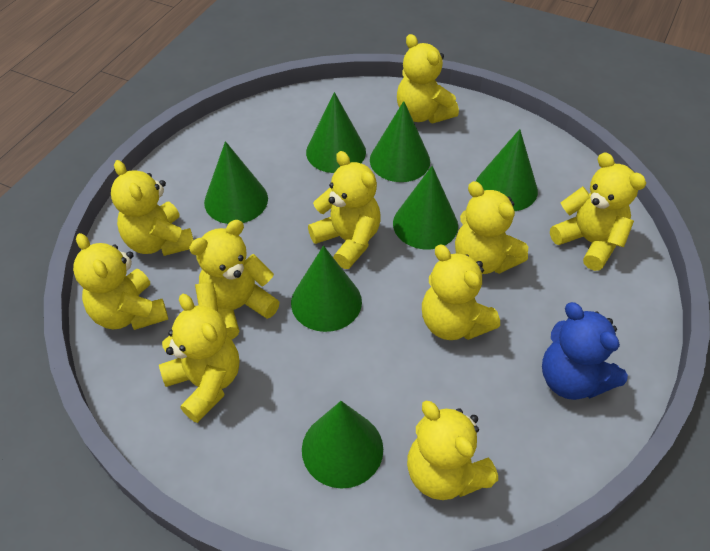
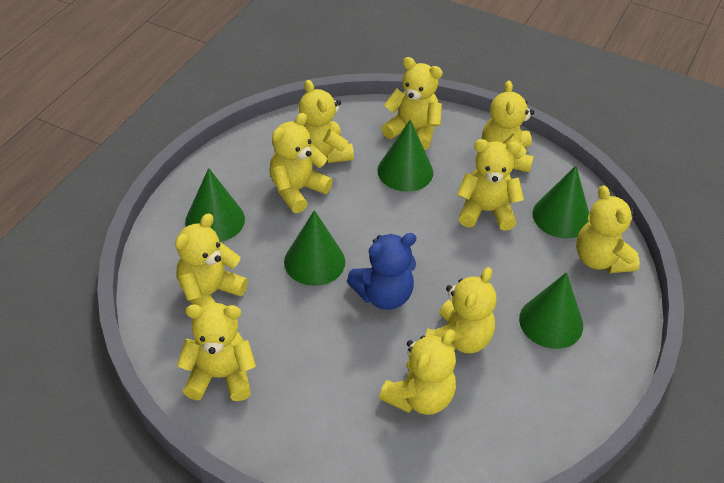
green cone: 7 -> 5

